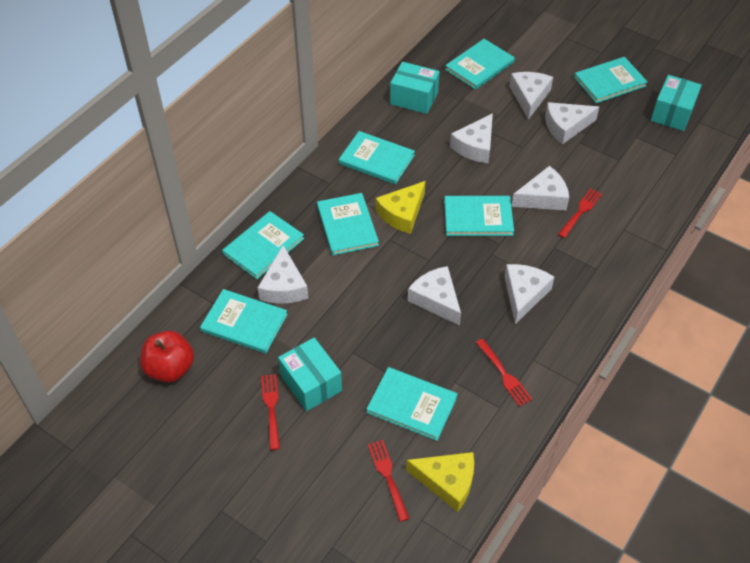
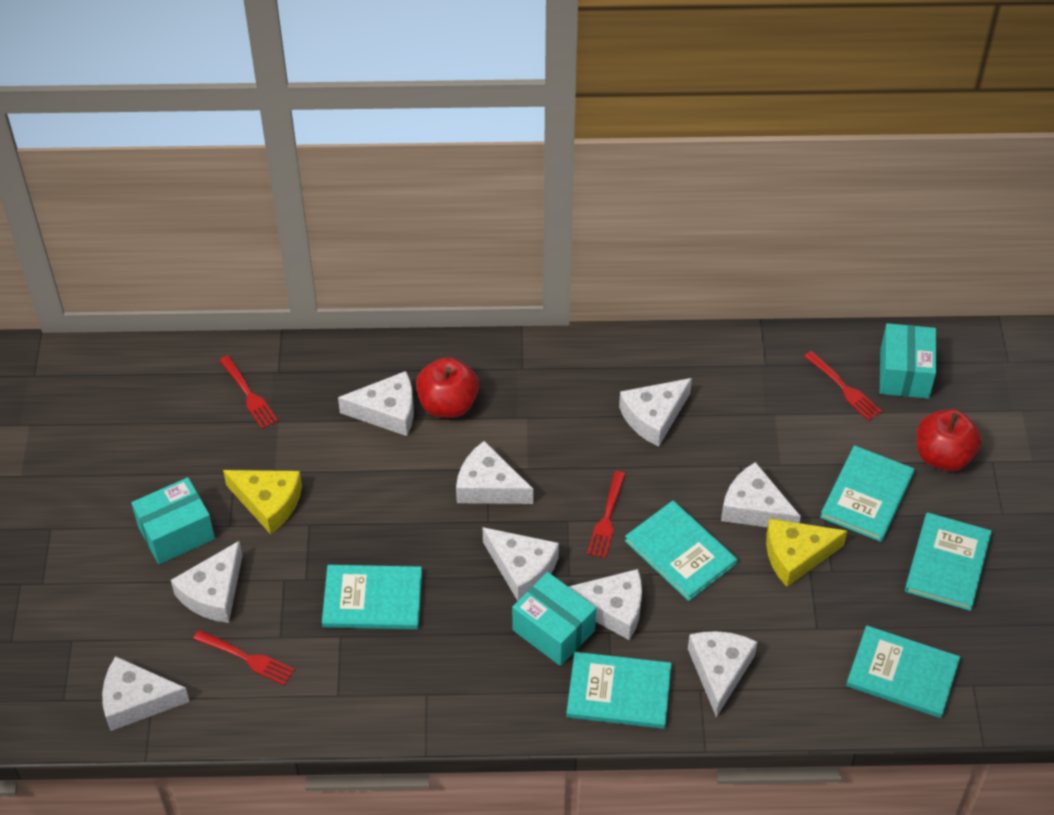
red apple: 1 -> 2
turquoise book: 8 -> 6
white cheese: 7 -> 9

